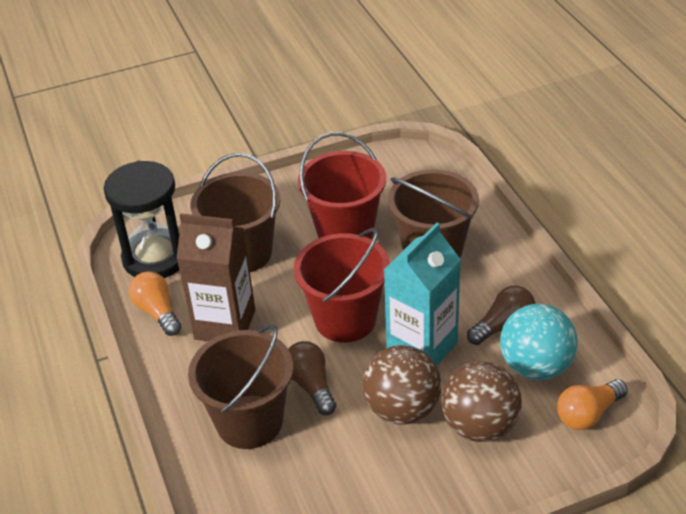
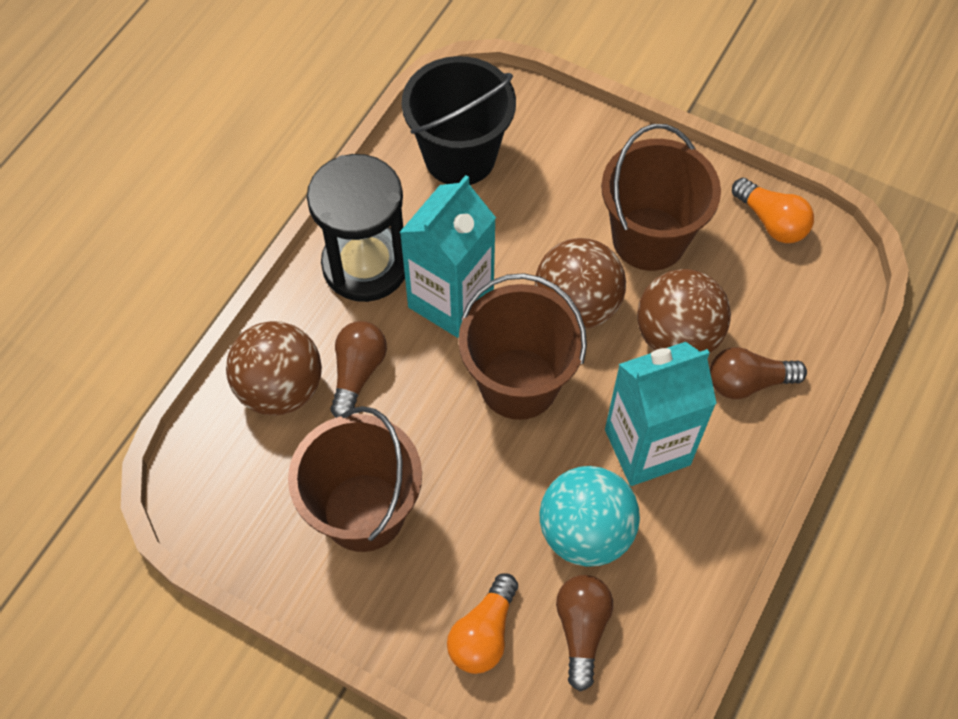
black bucket: 0 -> 1
brown ball: 2 -> 3
brown carton: 1 -> 0
brown light bulb: 2 -> 3
red bucket: 2 -> 0
turquoise carton: 1 -> 2

